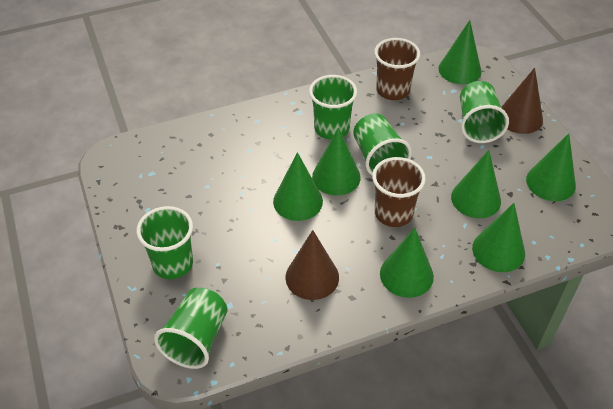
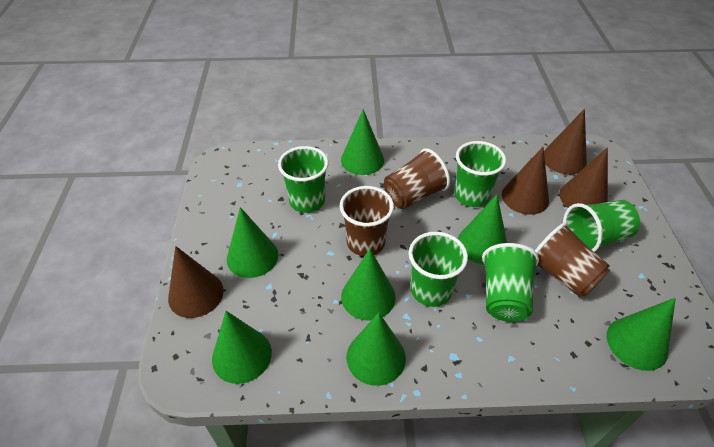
brown cone: 2 -> 4
brown cup: 2 -> 3

